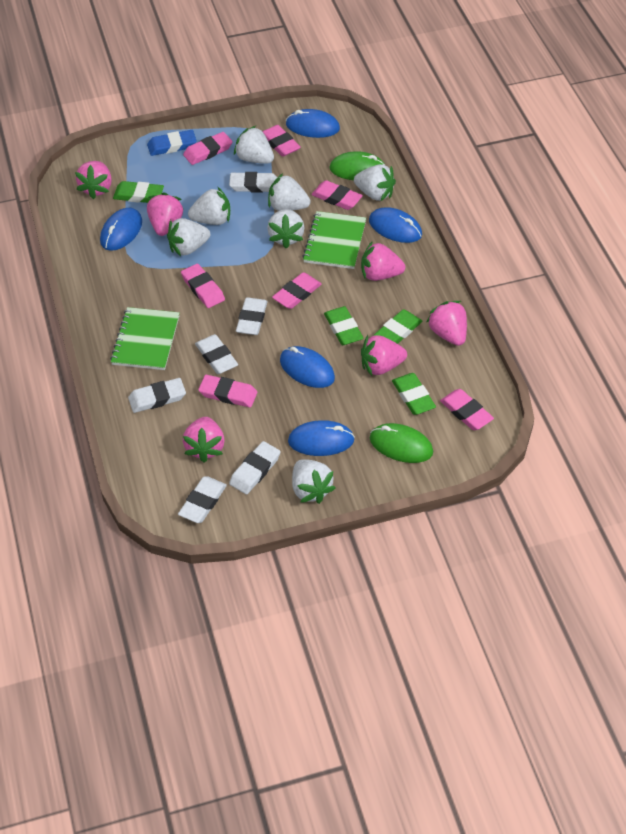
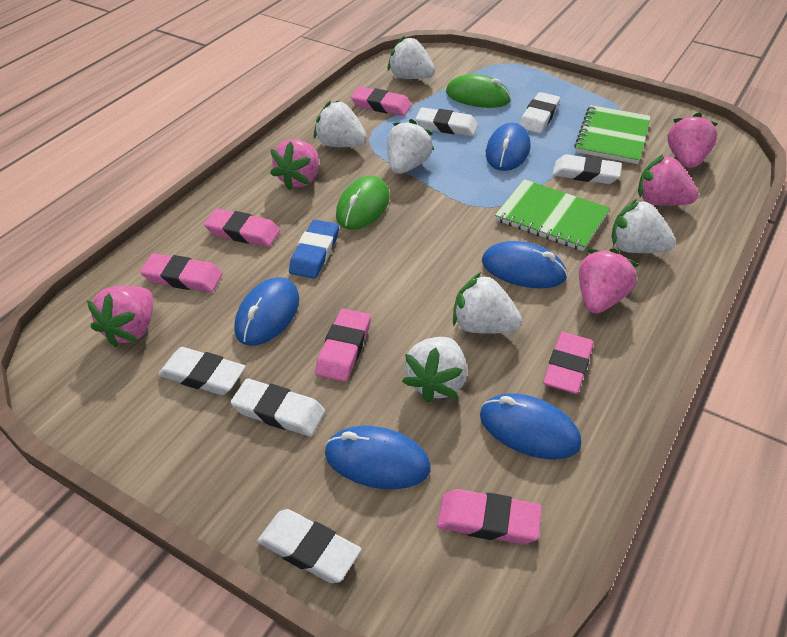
green eraser: 4 -> 0
pink eraser: 7 -> 6
pink strawberry: 6 -> 5
white strawberry: 7 -> 6

